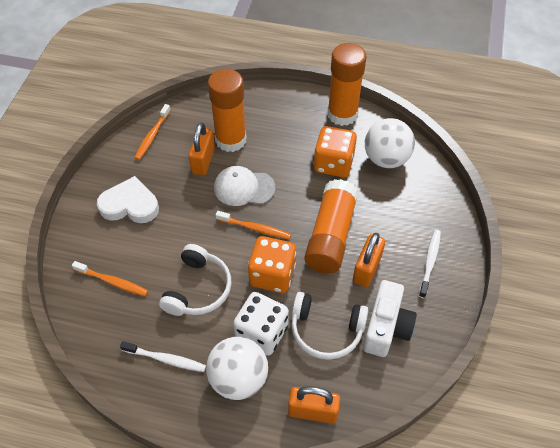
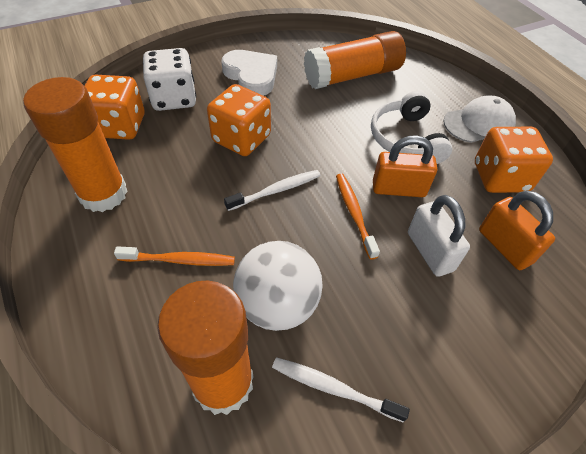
orange dice: 2 -> 3
orange padlock: 3 -> 2
orange toothbrush: 3 -> 2
white ball: 2 -> 1
white camera: 1 -> 0
white headphones: 2 -> 1
white padlock: 0 -> 1

